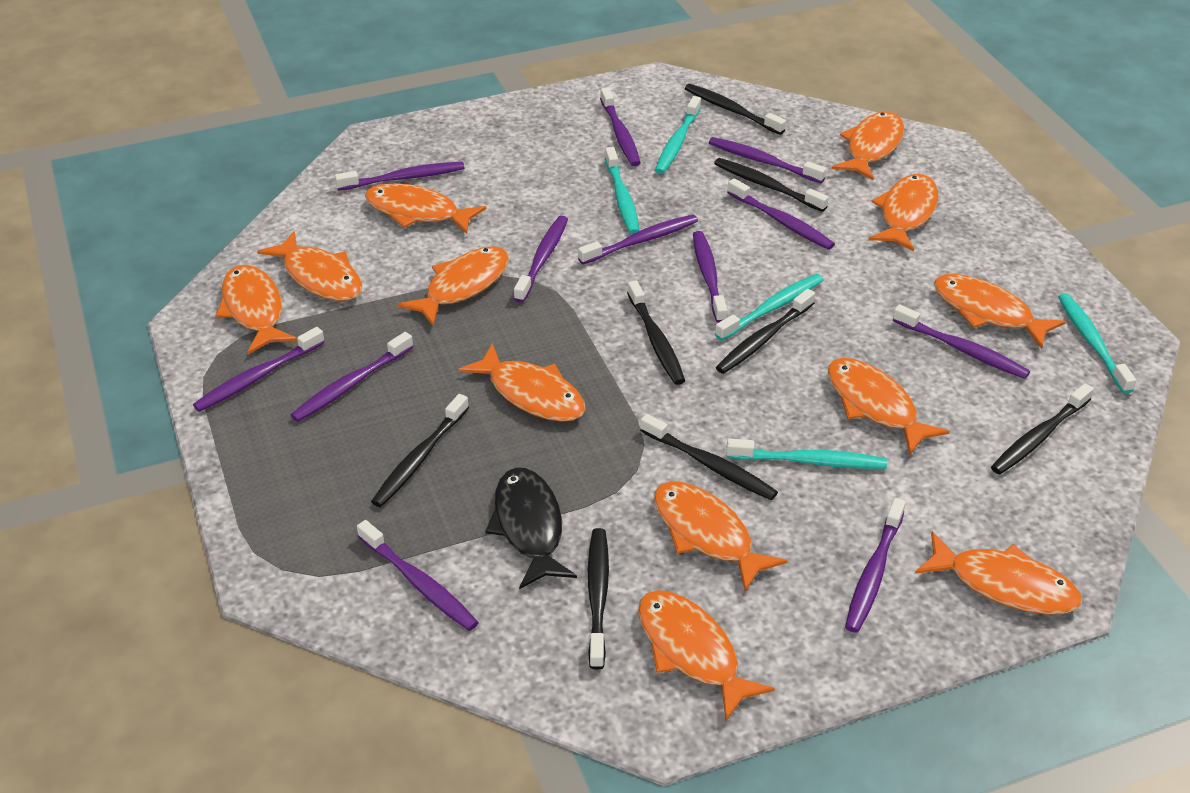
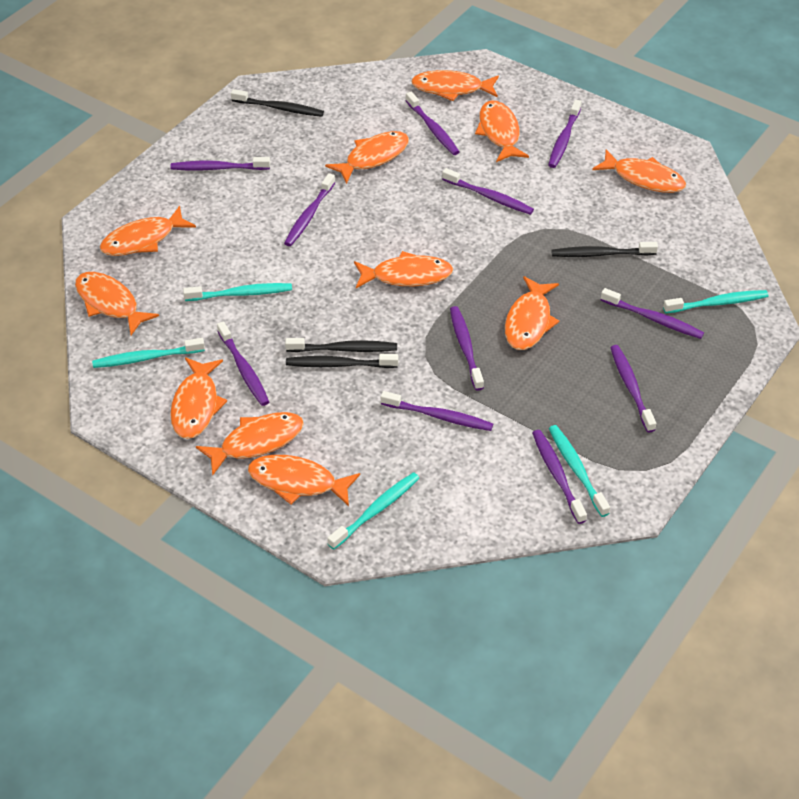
black fish: 1 -> 0
black toothbrush: 8 -> 4
orange fish: 12 -> 11
purple toothbrush: 12 -> 11

